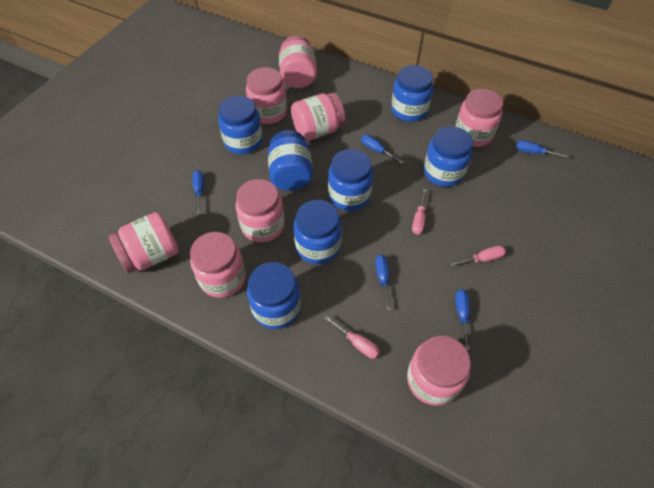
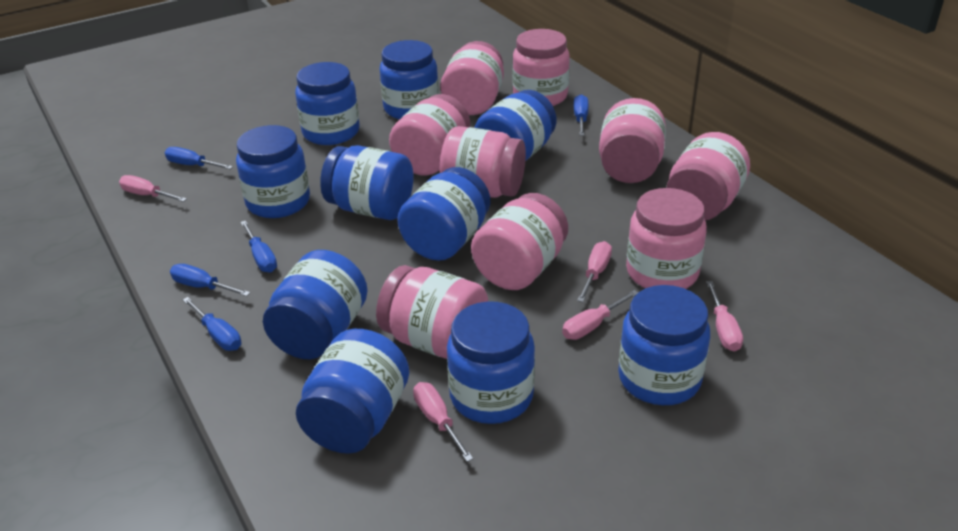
blue jar: 7 -> 10
pink jar: 8 -> 9
pink screwdriver: 3 -> 5

